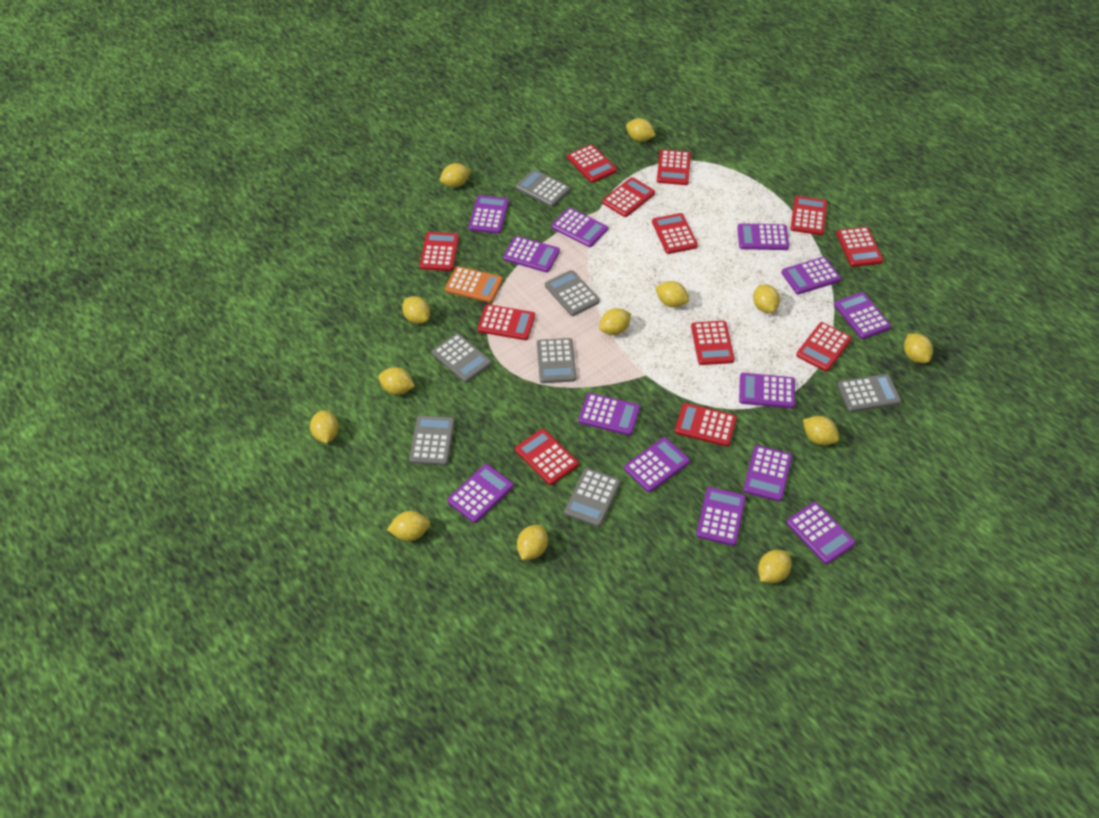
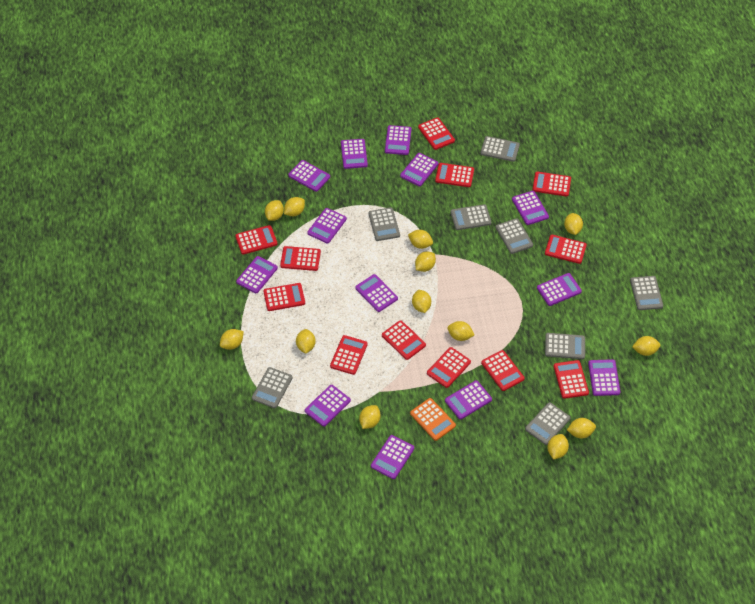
grey calculator: 7 -> 8

